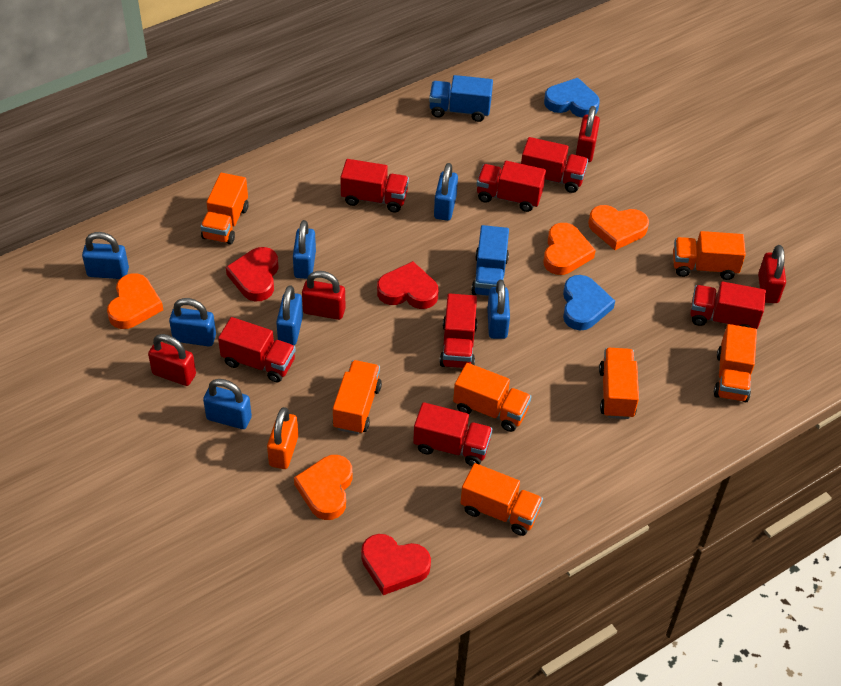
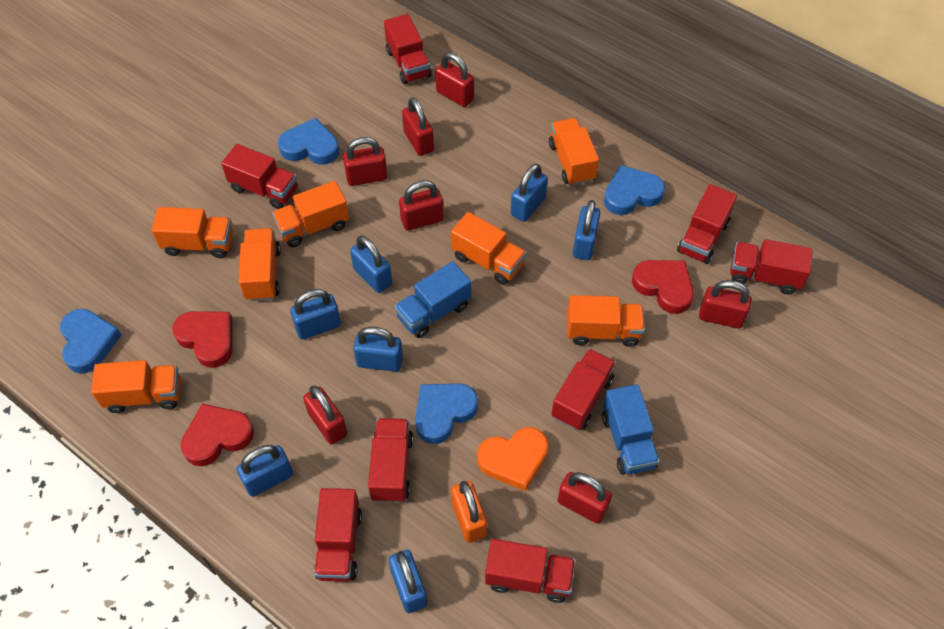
blue heart: 2 -> 4
orange heart: 4 -> 1
red padlock: 4 -> 7
red truck: 7 -> 8

